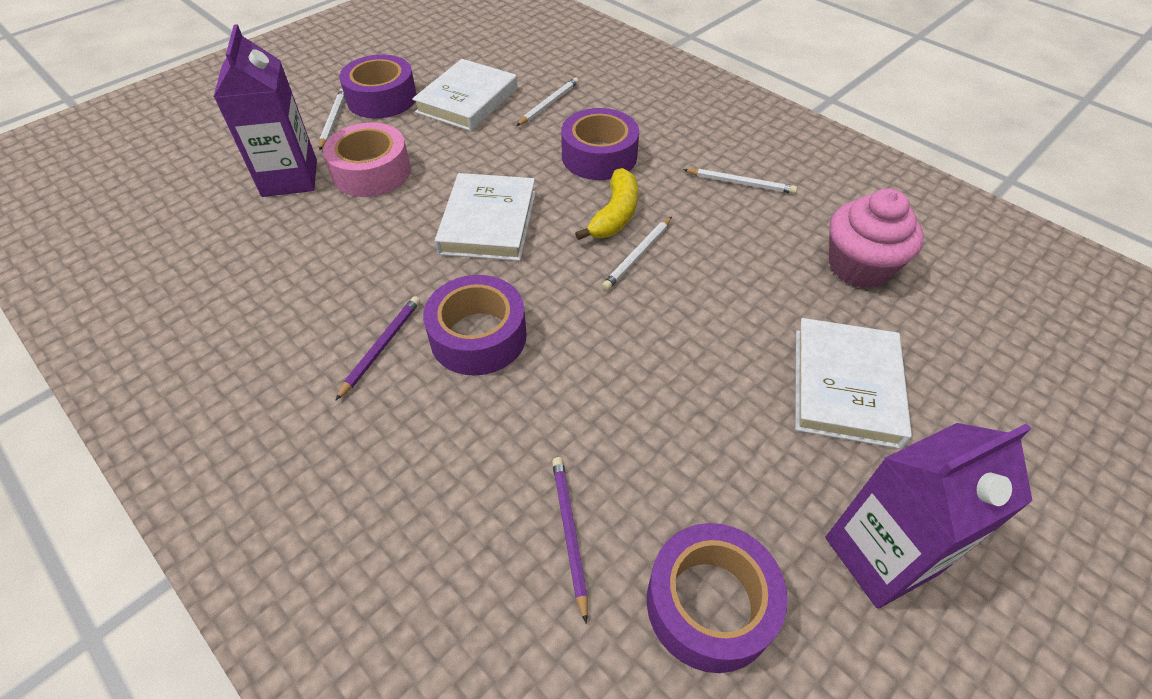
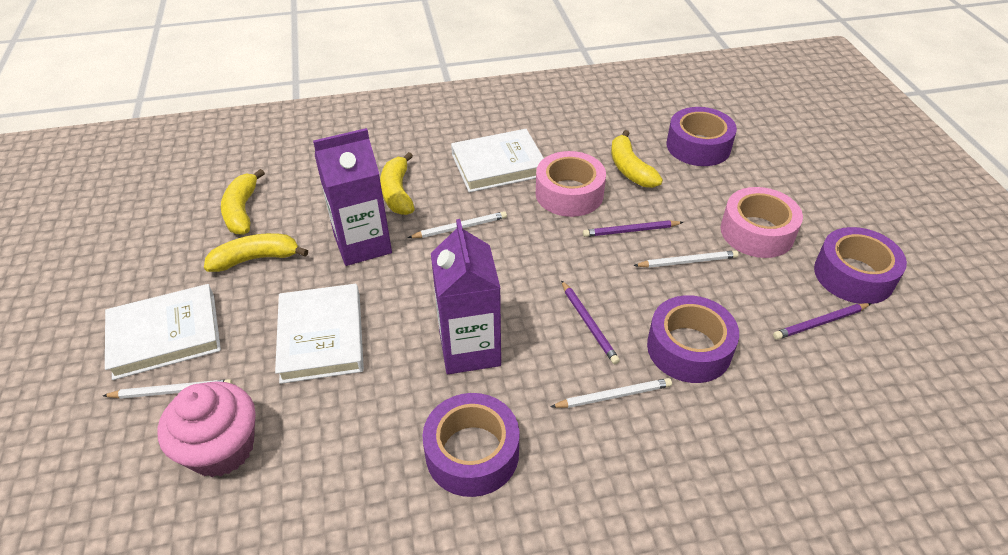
pink tape: 1 -> 2
purple pencil: 2 -> 3
yellow banana: 1 -> 4

